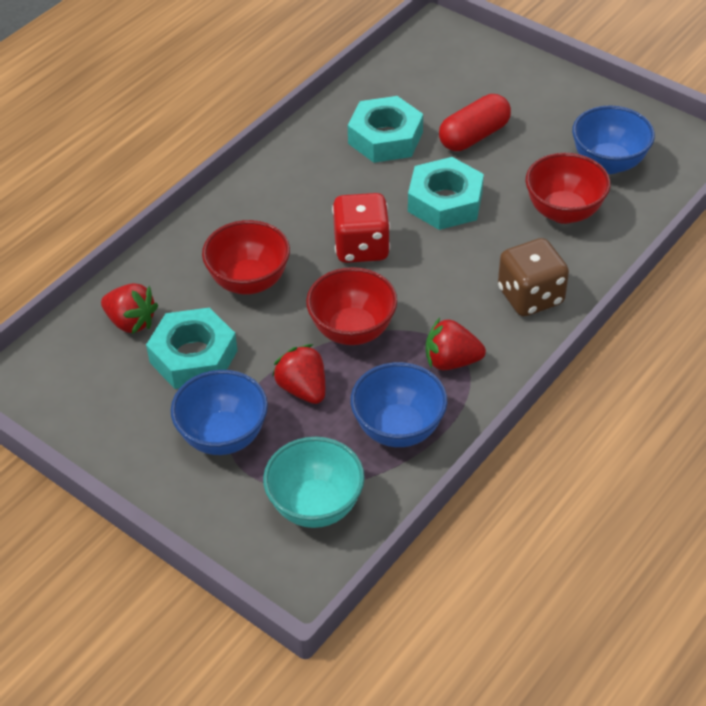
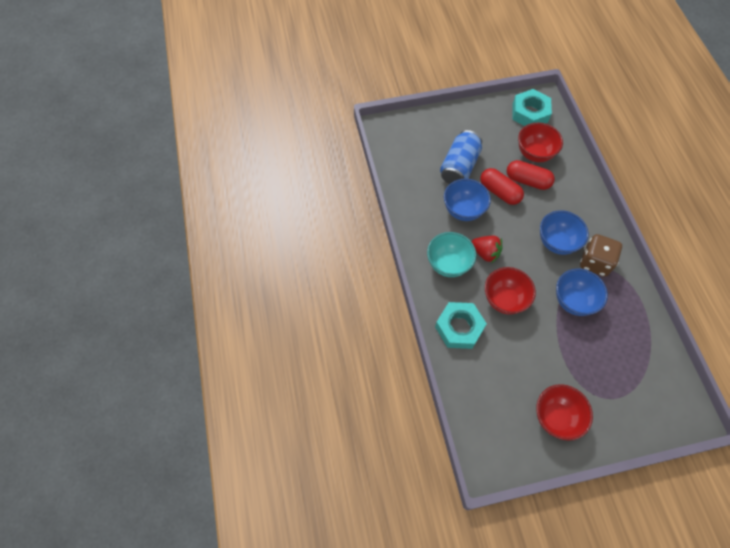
blue can: 0 -> 1
red capsule: 1 -> 2
red dice: 1 -> 0
red strawberry: 3 -> 1
turquoise nut: 3 -> 2

